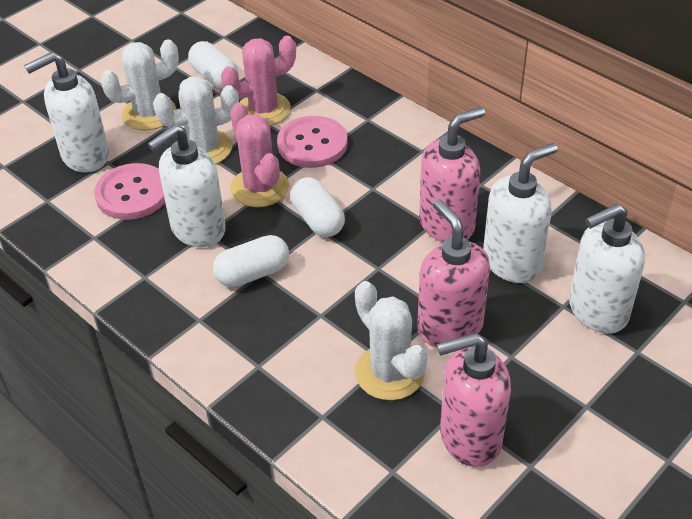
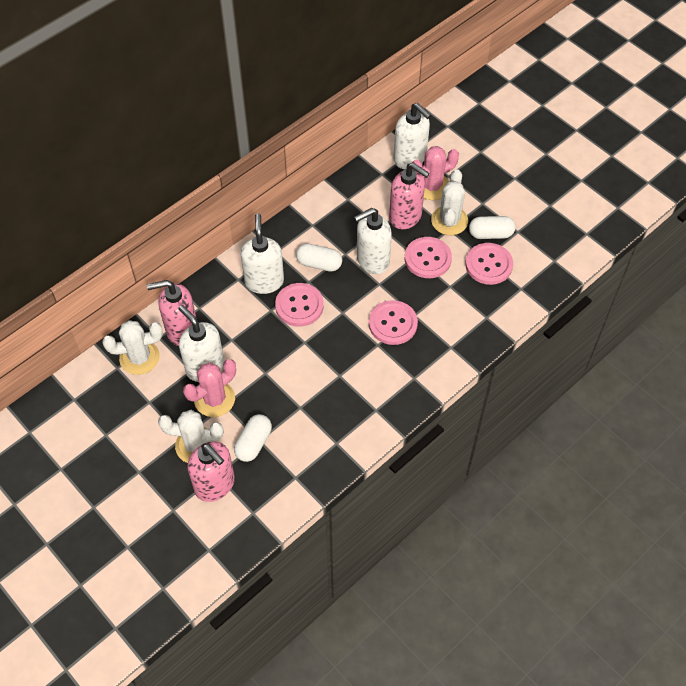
pink button: 2 -> 4

